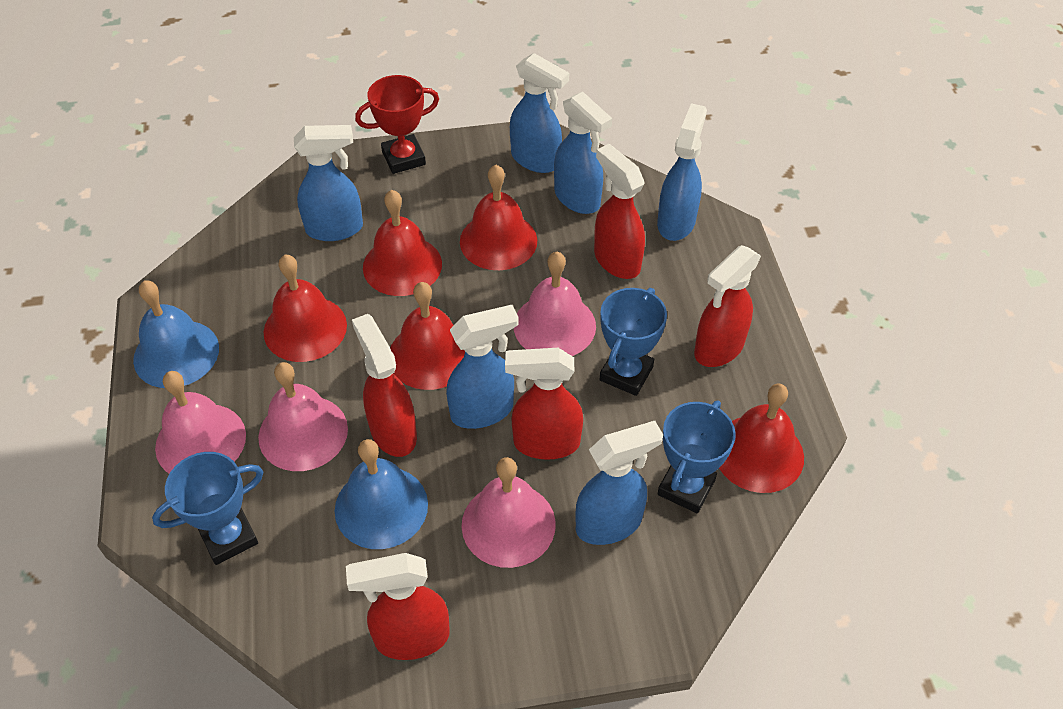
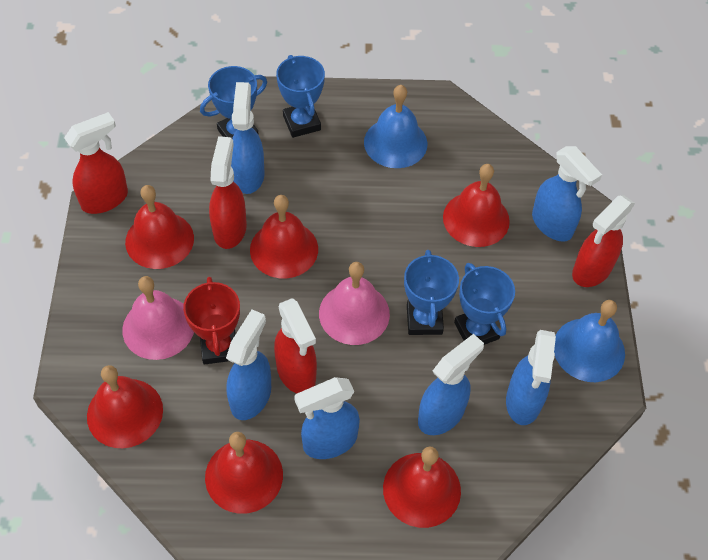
blue trophy: 3 -> 4
pink bell: 4 -> 2
red bell: 5 -> 6
red spray bottle: 5 -> 4

